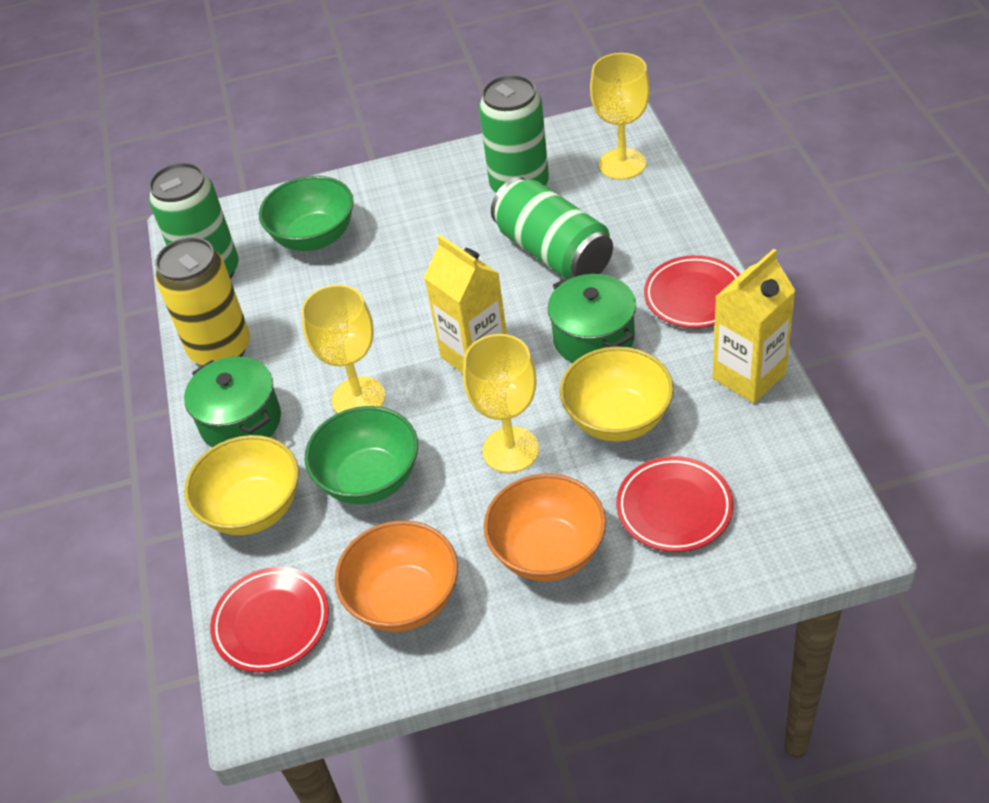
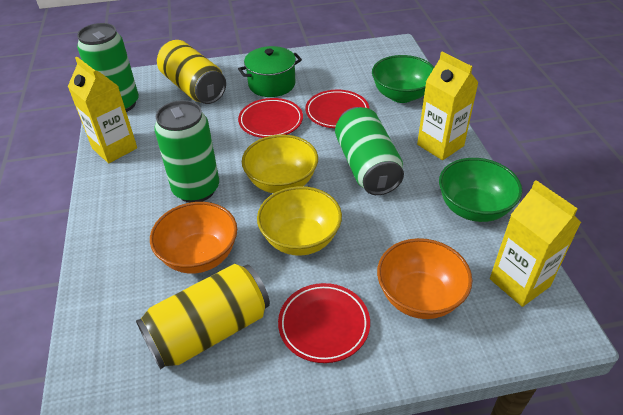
green pot: 2 -> 1
yellow can: 1 -> 2
yellow carton: 2 -> 3
yellow goblet: 3 -> 0

